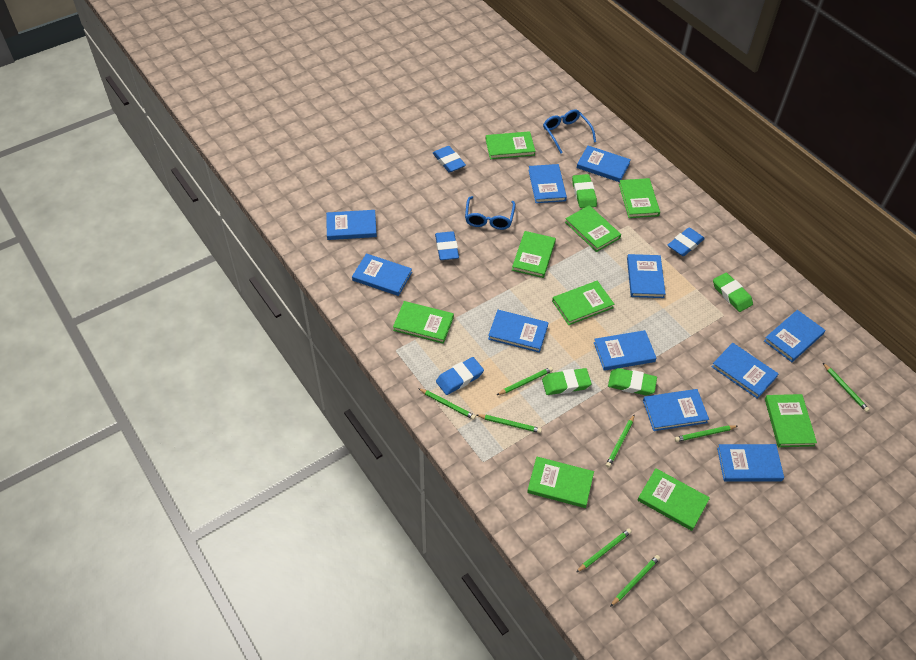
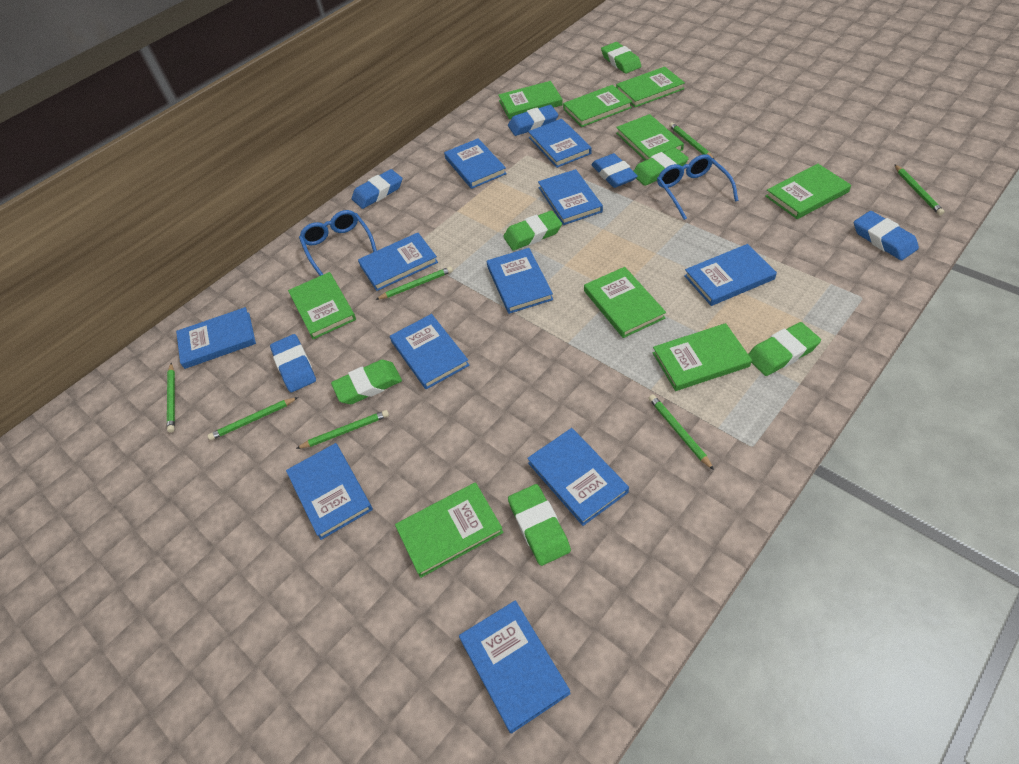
blue eraser: 4 -> 5
green eraser: 4 -> 6
green pencil: 8 -> 7

